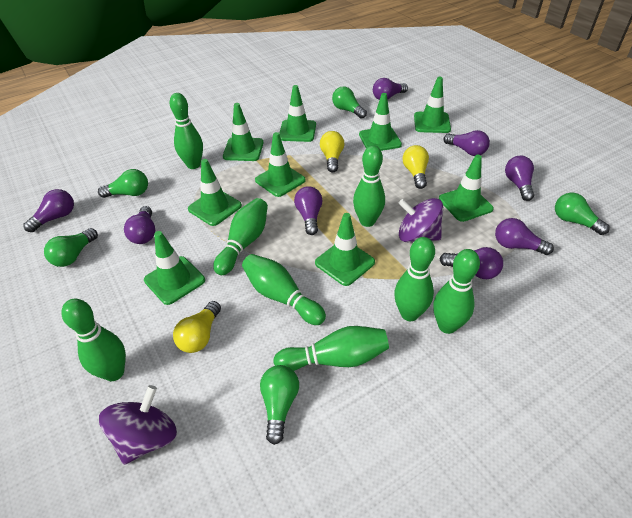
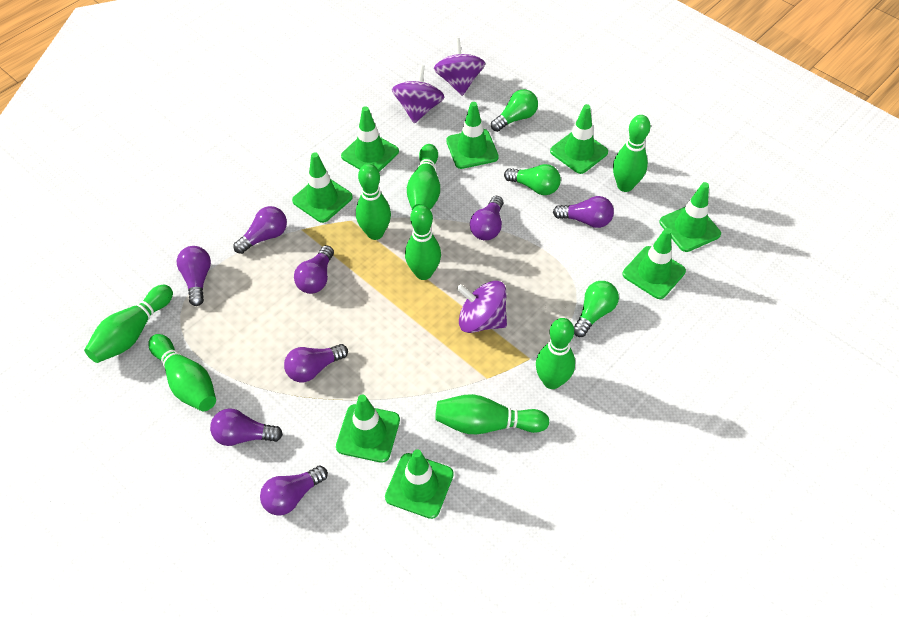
green light bulb: 5 -> 3
green traffic cone: 9 -> 8
purple spinning top: 2 -> 3
yellow light bulb: 3 -> 0

